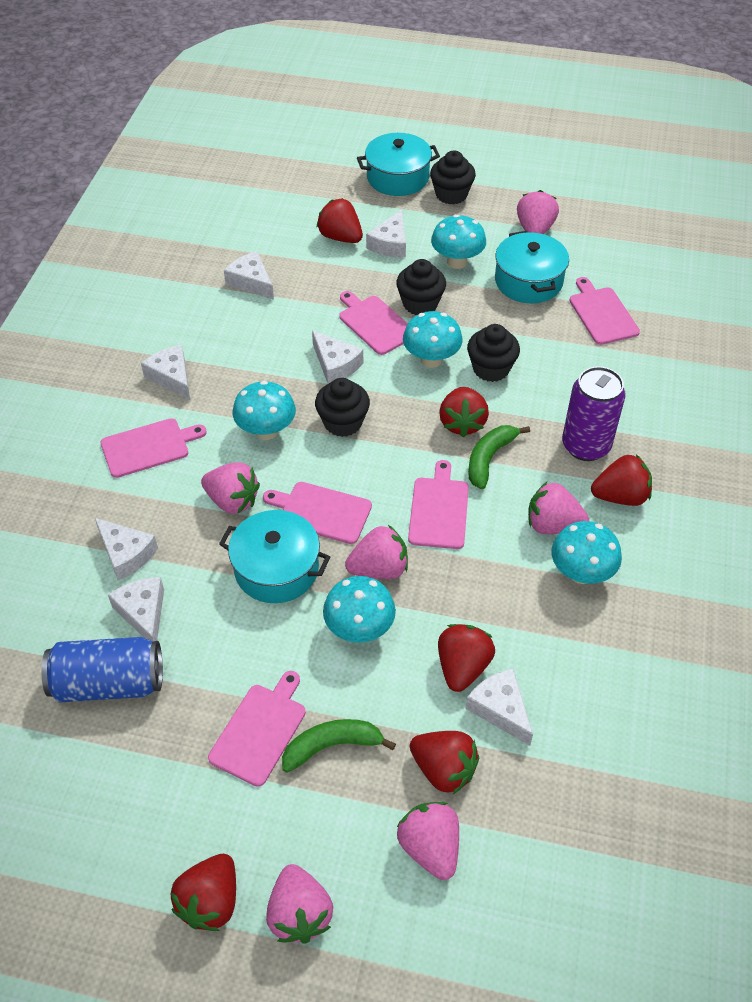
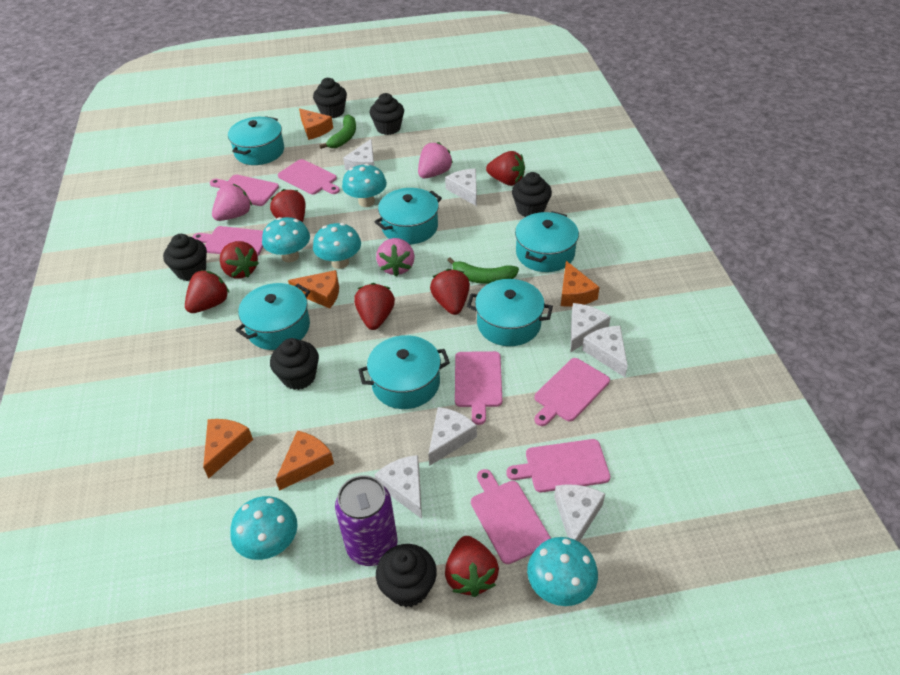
black cupcake: 4 -> 6
blue can: 1 -> 0
orange cheese: 0 -> 5
pink cutting board: 6 -> 7
pink strawberry: 6 -> 3
red strawberry: 6 -> 7
turquoise pot: 3 -> 6

